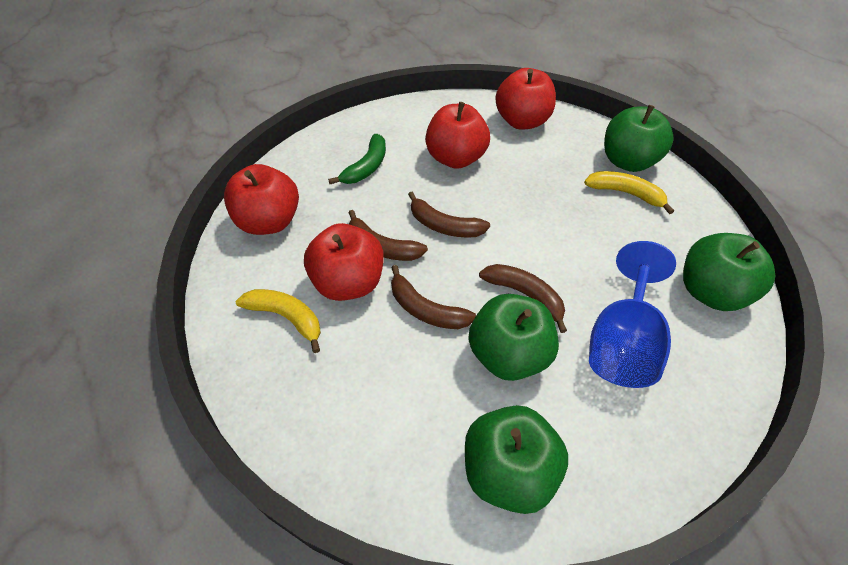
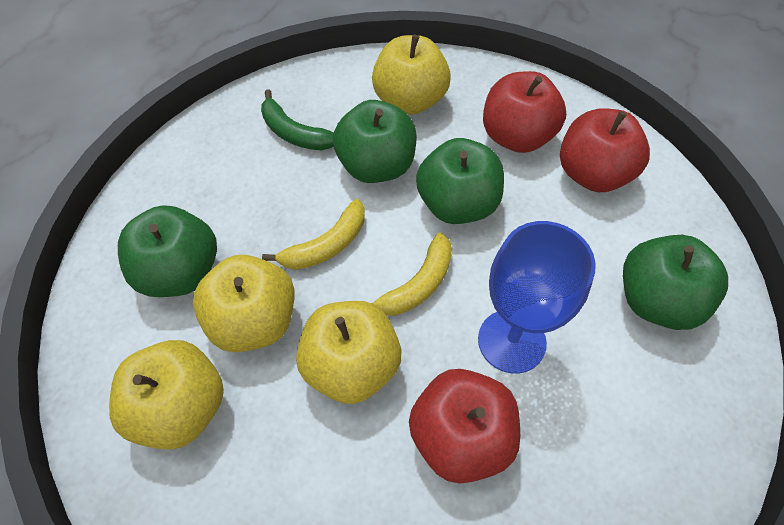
brown banana: 4 -> 0
red apple: 4 -> 3
yellow apple: 0 -> 4

